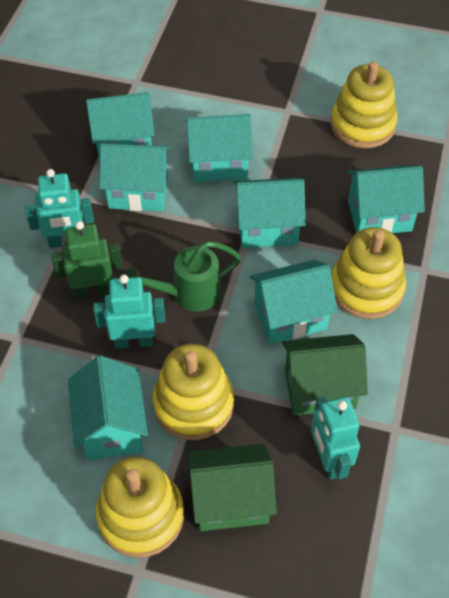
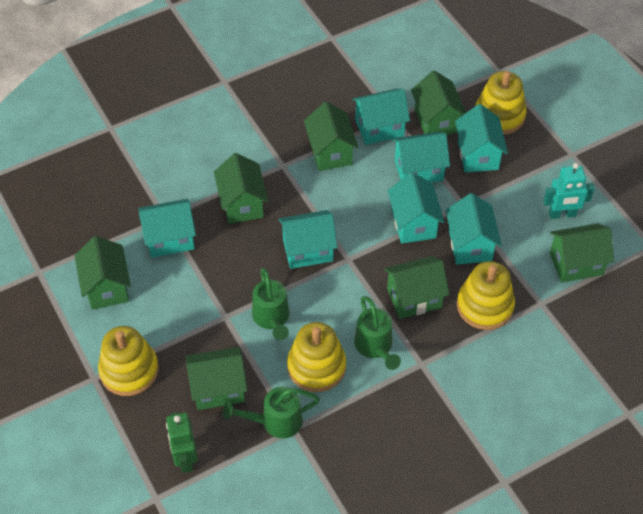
green house: 2 -> 7
green watering can: 1 -> 3
turquoise robot: 3 -> 1

